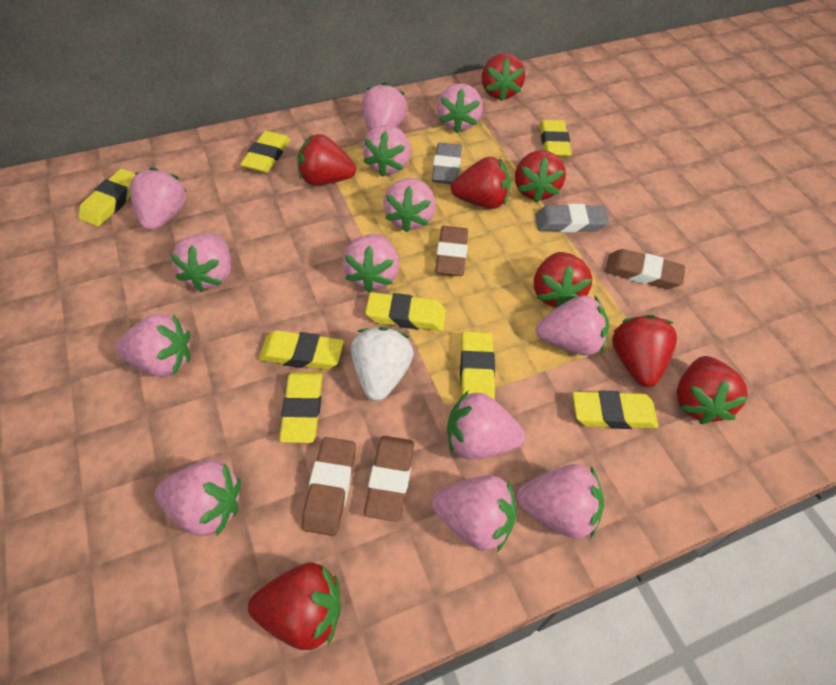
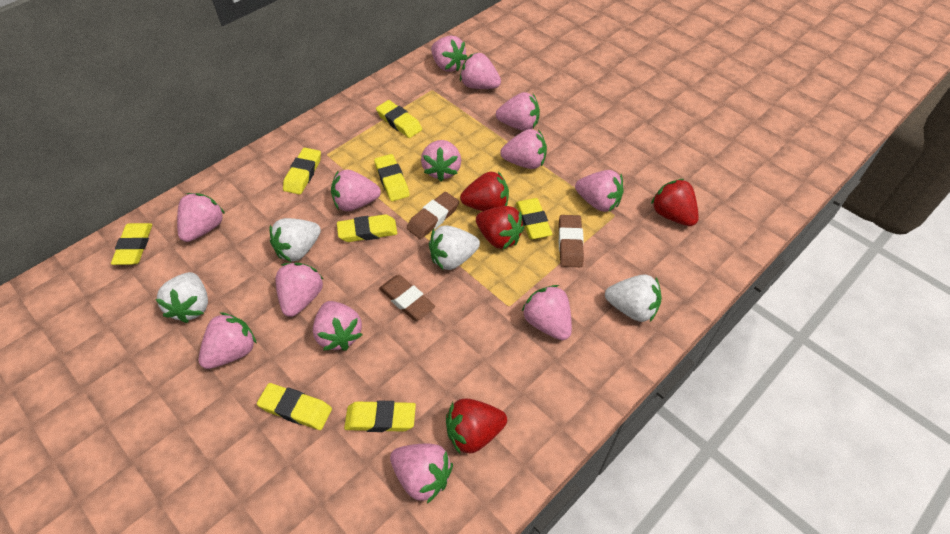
brown eraser: 4 -> 3
grey eraser: 2 -> 0
red strawberry: 8 -> 4
white strawberry: 1 -> 4

